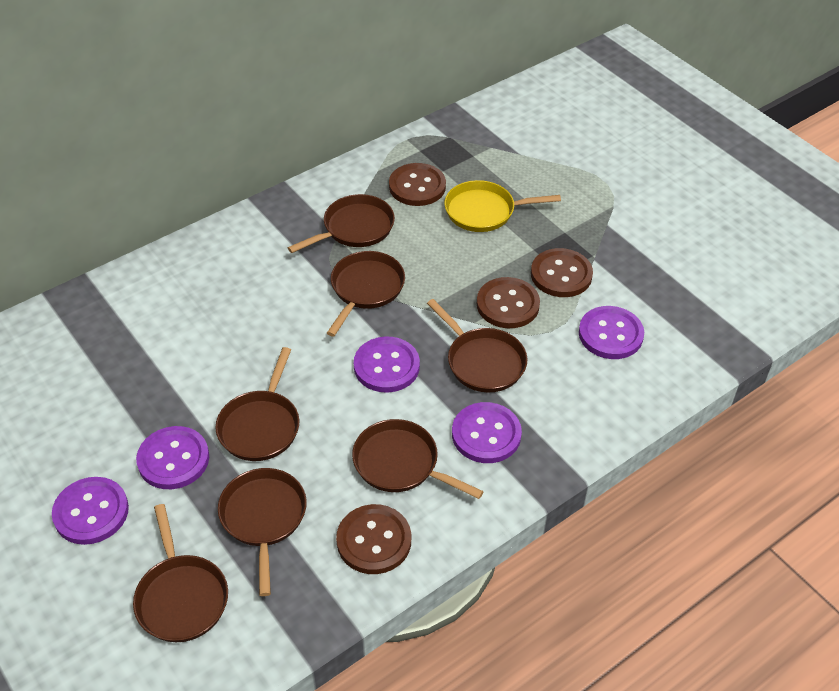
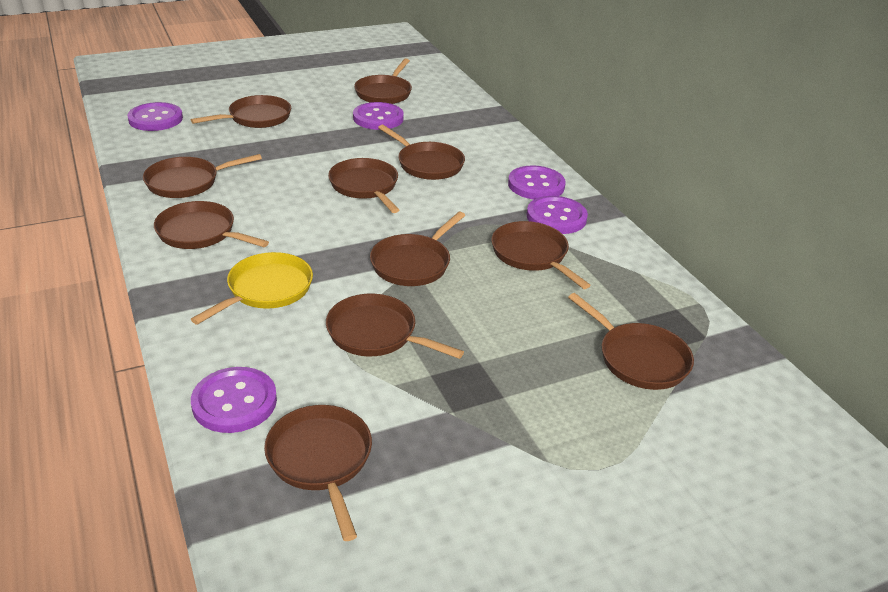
brown button: 4 -> 0
brown pan: 7 -> 11

